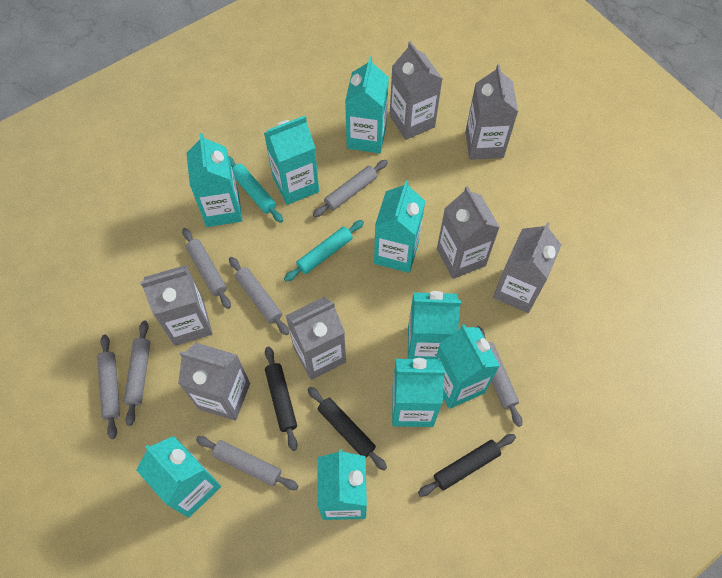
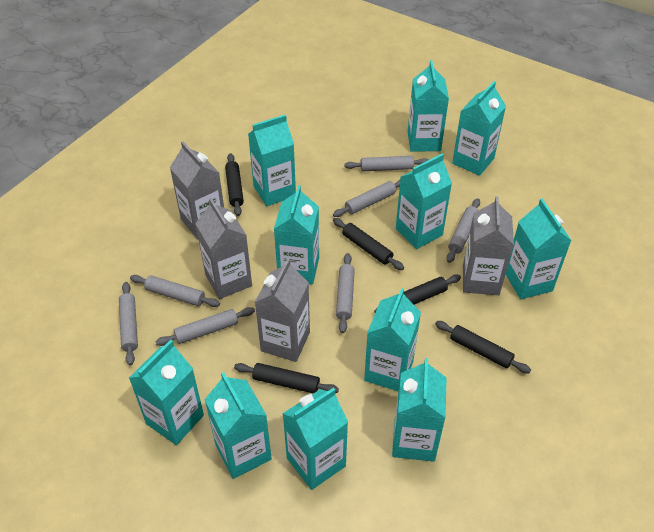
black rolling pin: 3 -> 5
grey carton: 7 -> 4
turquoise carton: 9 -> 11
turquoise rolling pin: 2 -> 0

